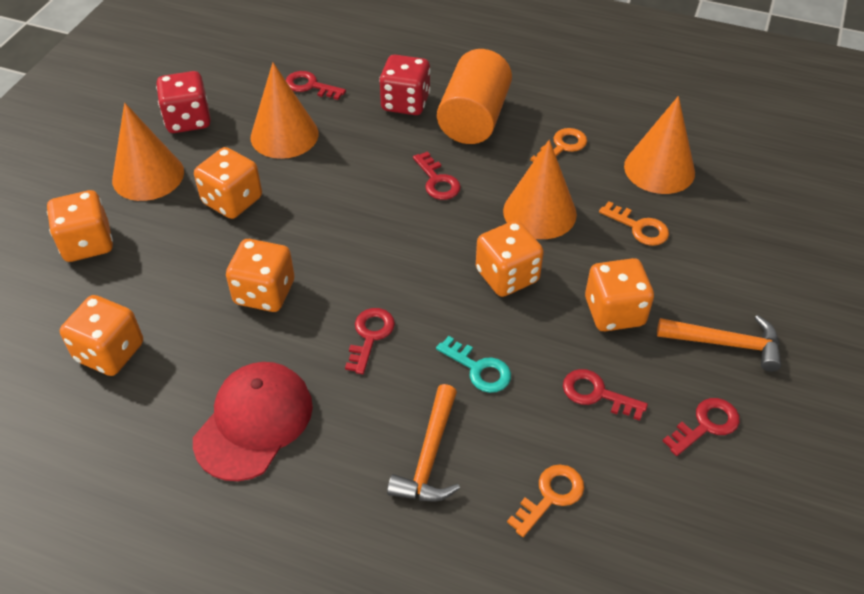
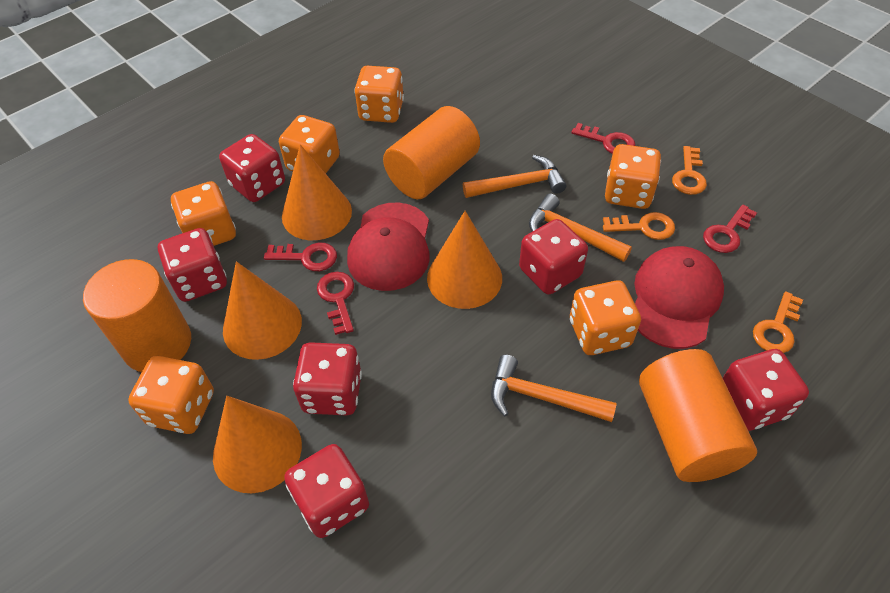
orange cylinder: 1 -> 3
orange hammer: 2 -> 3
red cap: 1 -> 2
red dice: 2 -> 6
red key: 5 -> 4
turquoise key: 1 -> 0

